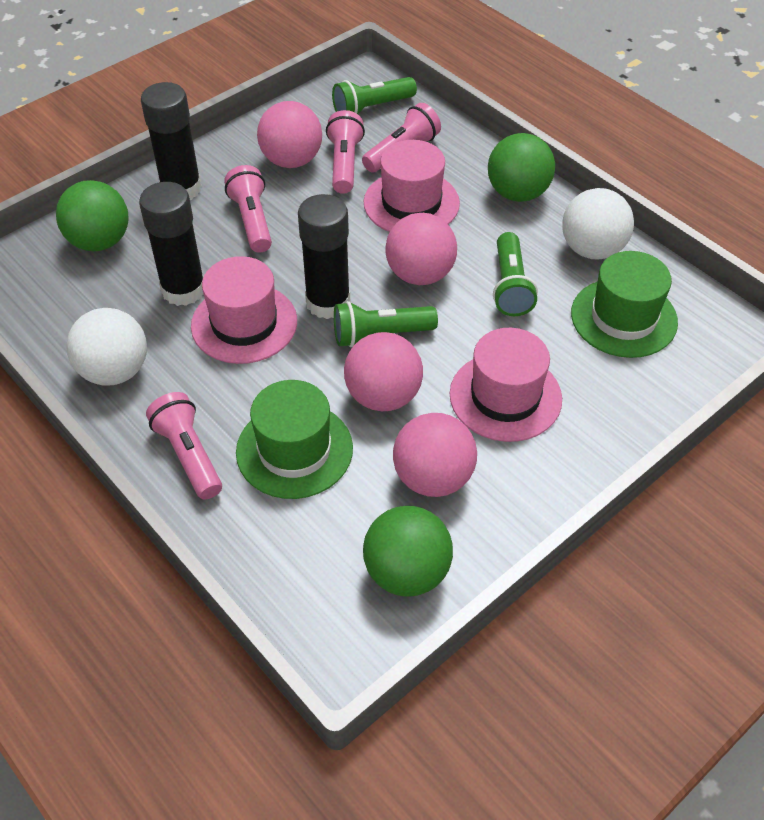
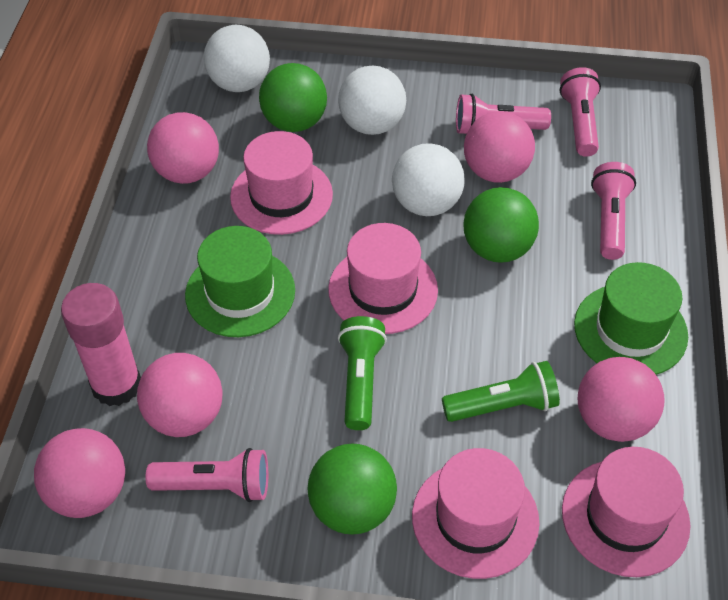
black glue stick: 3 -> 0
green flashlight: 3 -> 2
pink ball: 4 -> 5
pink glue stick: 0 -> 1
pink hat: 3 -> 4
white ball: 2 -> 3

